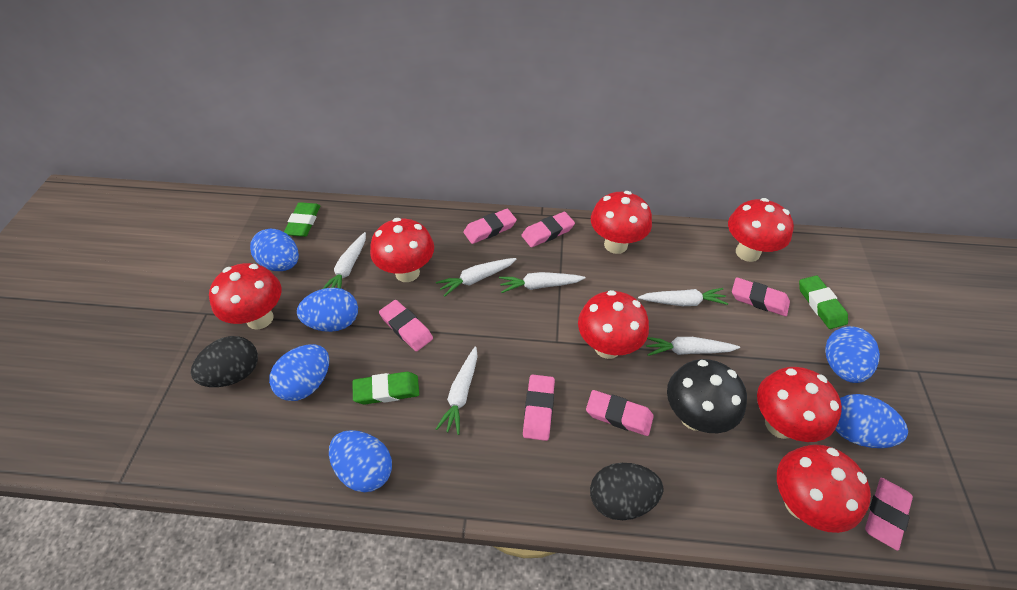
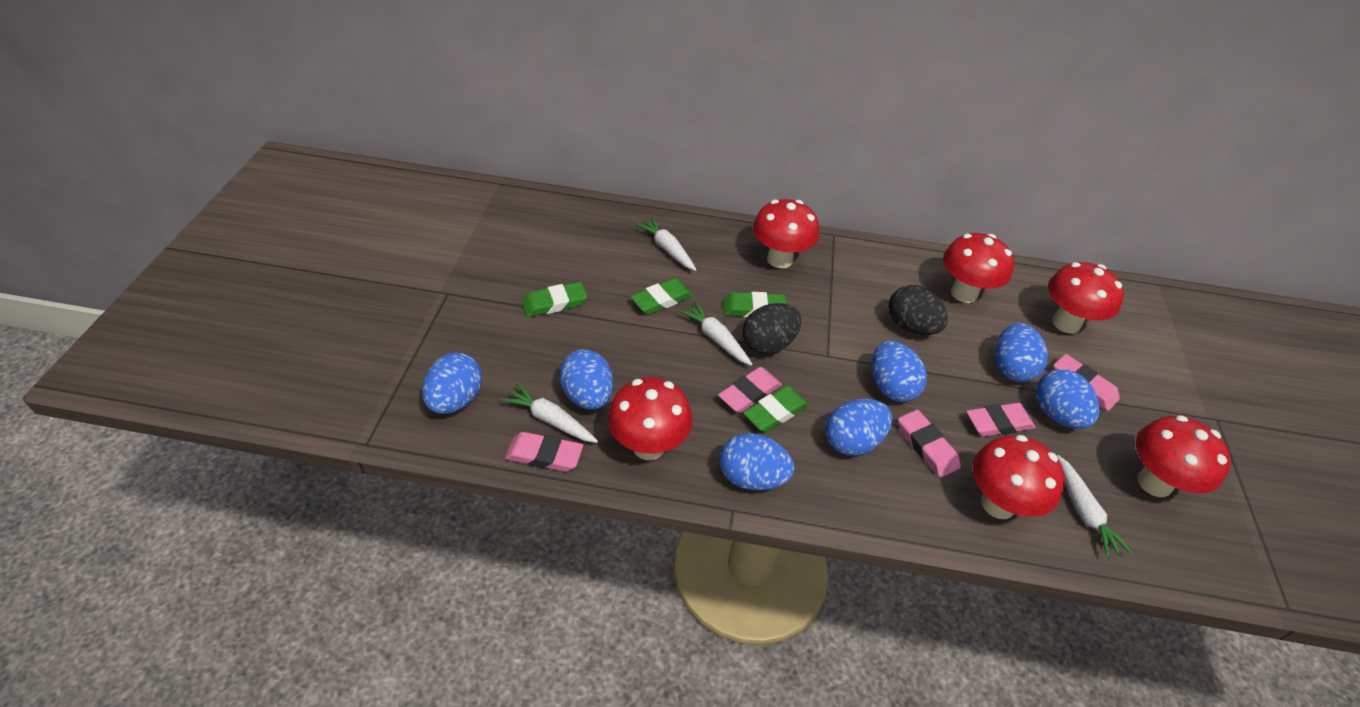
black mushroom: 1 -> 0
blue egg: 6 -> 7
green eraser: 3 -> 4
pink eraser: 7 -> 5
red mushroom: 7 -> 6
white carrot: 6 -> 4

